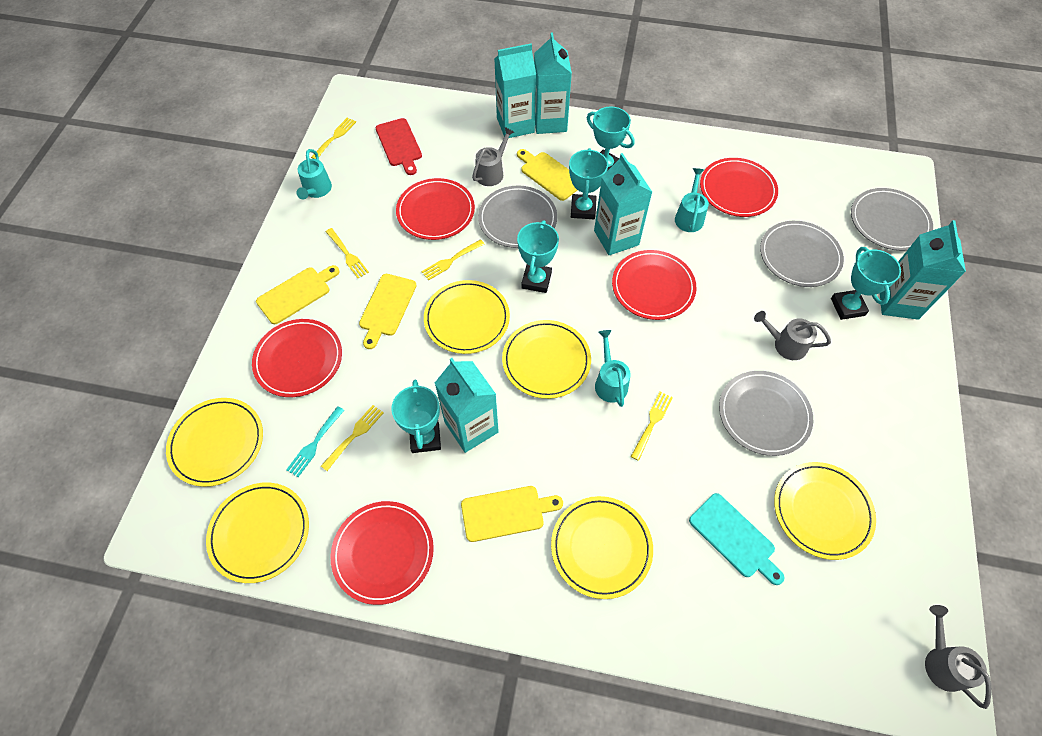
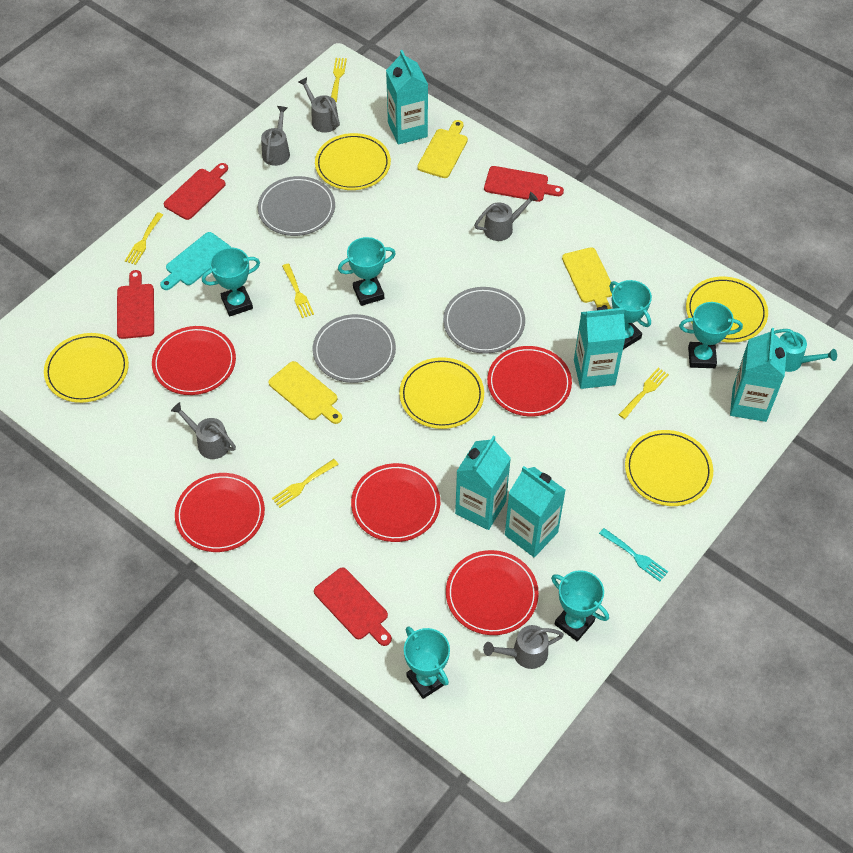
grey plate: 4 -> 3
grey watering can: 3 -> 5
red cutting board: 1 -> 4
turquoise trophy: 5 -> 6
turquoise watering can: 3 -> 1
yellow cutting board: 4 -> 3
yellow plate: 6 -> 5

